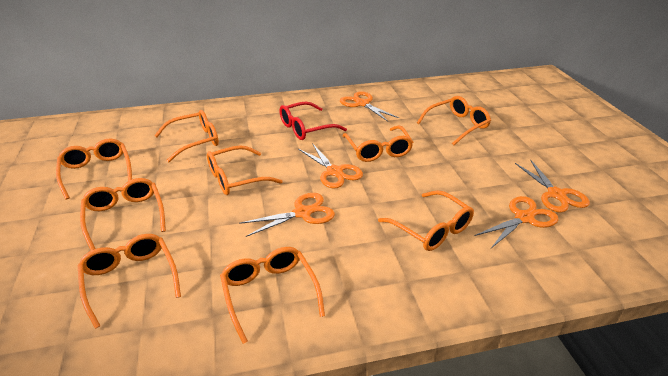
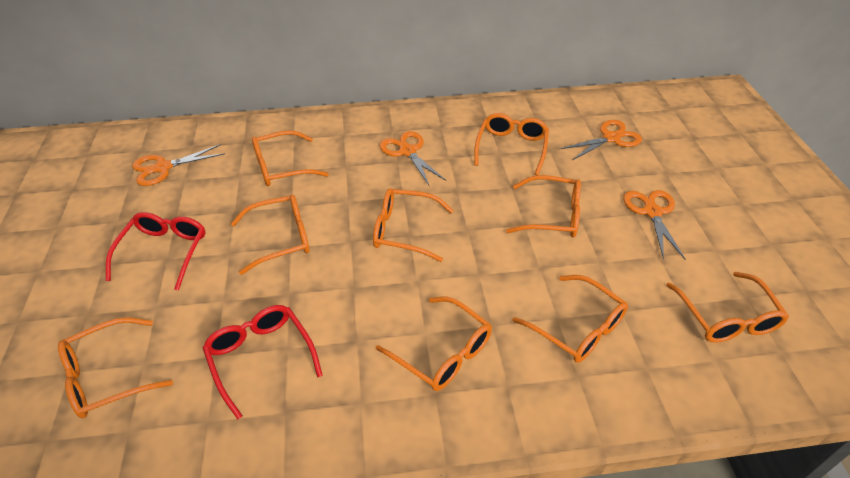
orange scissors: 5 -> 4
red glasses: 1 -> 2

